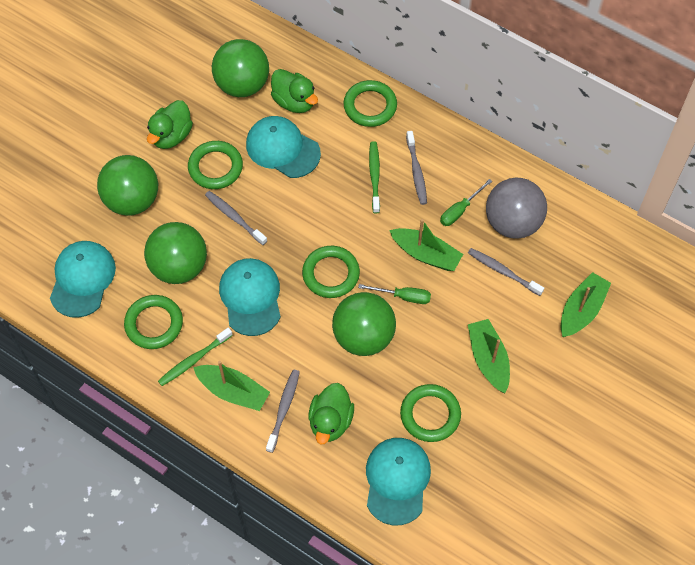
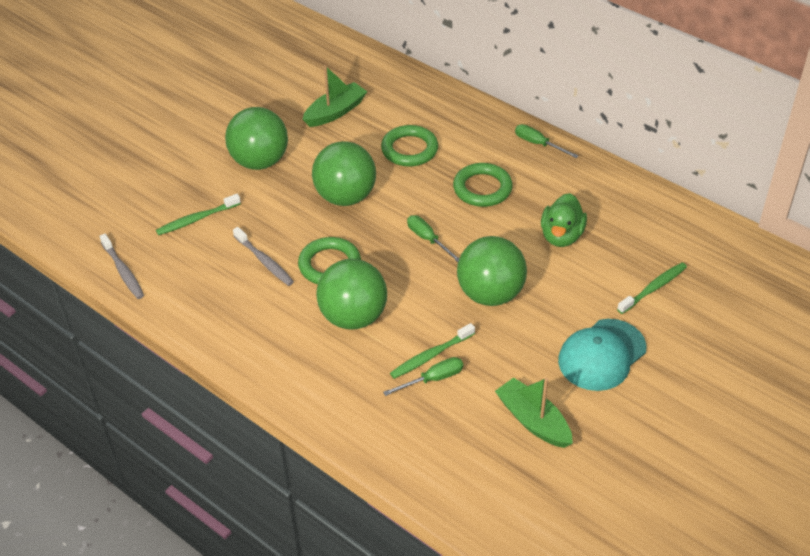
green boat: 4 -> 2
green duck: 3 -> 1
green ring: 5 -> 3
green screwdriver: 2 -> 3
green toothbrush: 2 -> 3
grey ball: 1 -> 0
grey toothbrush: 4 -> 2
turquoise cap: 4 -> 1

